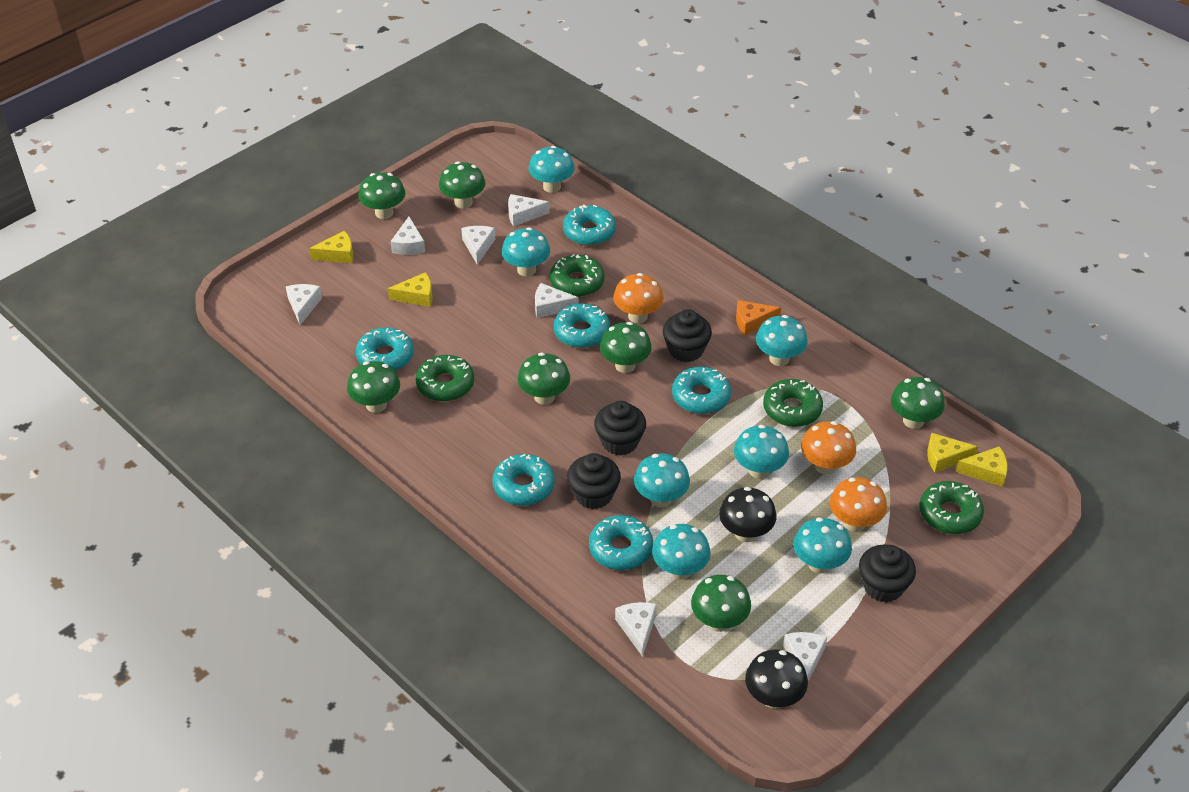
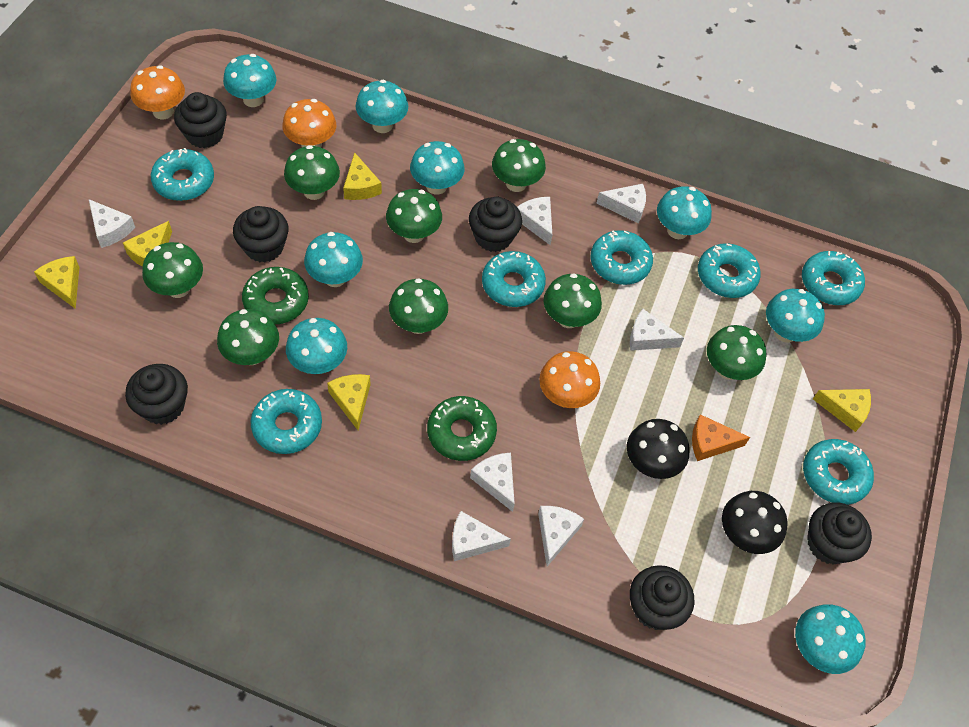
black cupcake: 4 -> 6
green donut: 4 -> 2
green mushroom: 7 -> 8
turquoise donut: 6 -> 7
turquoise mushroom: 7 -> 8
yellow cheese: 4 -> 5

